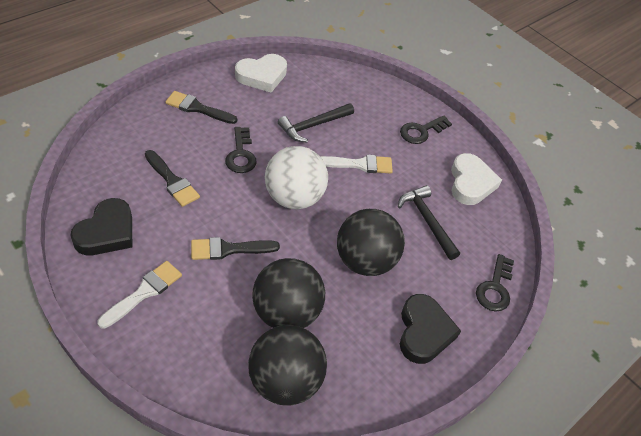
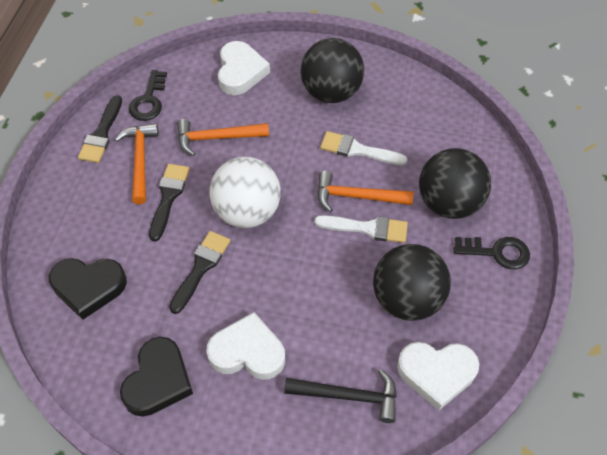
black hammer: 2 -> 1
black key: 3 -> 2
orange hammer: 0 -> 3
white heart: 2 -> 3

